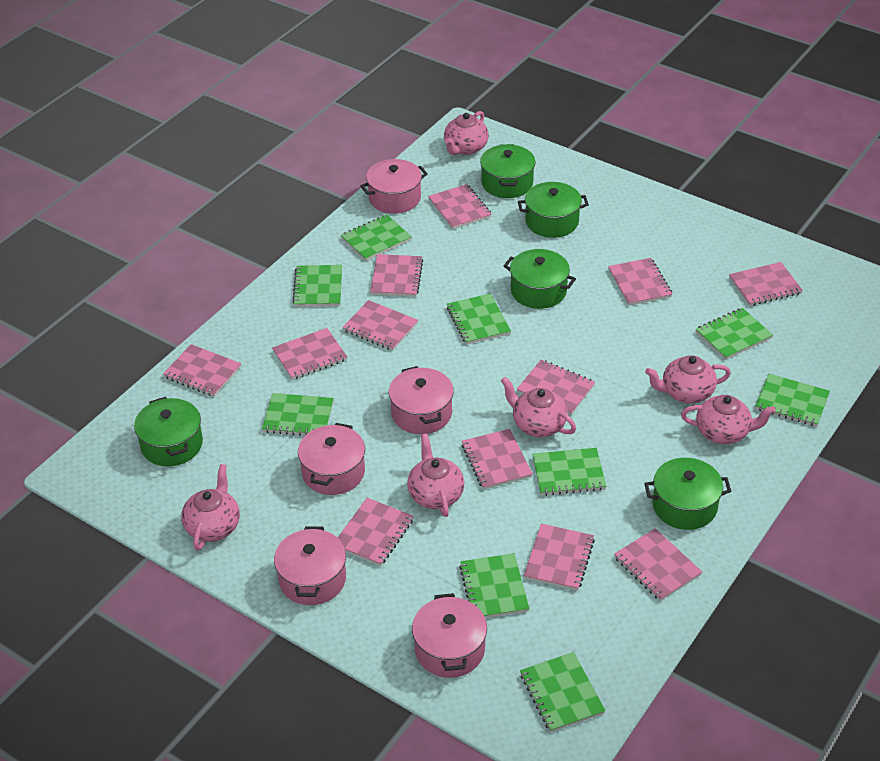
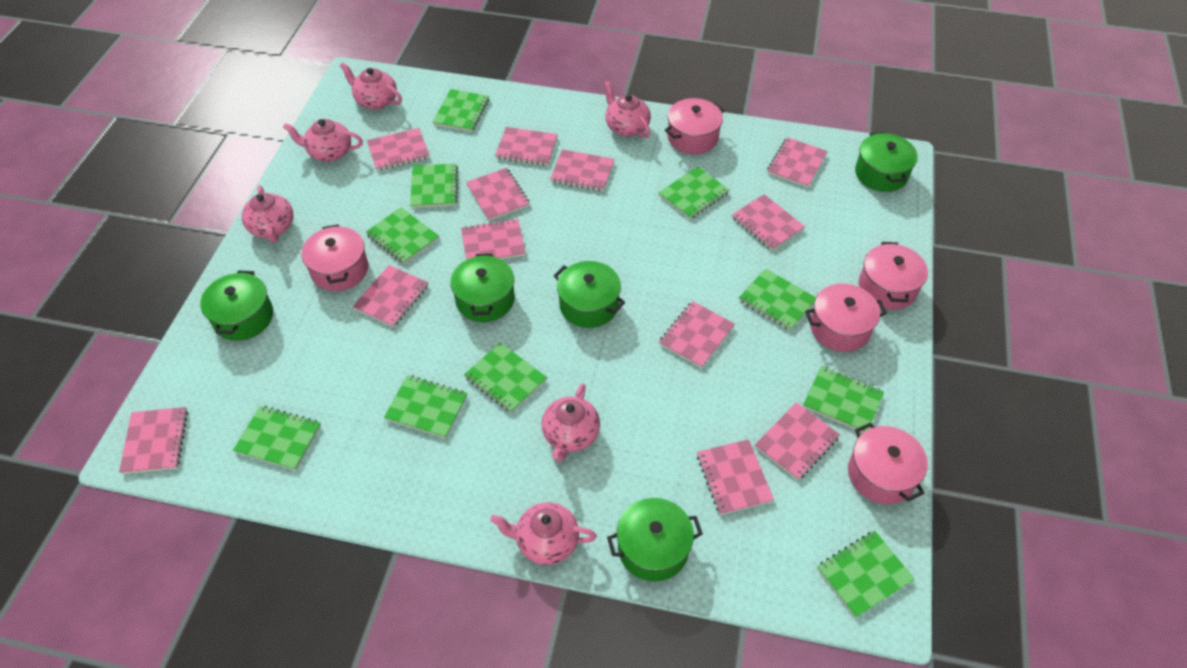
green notebook: 9 -> 10

